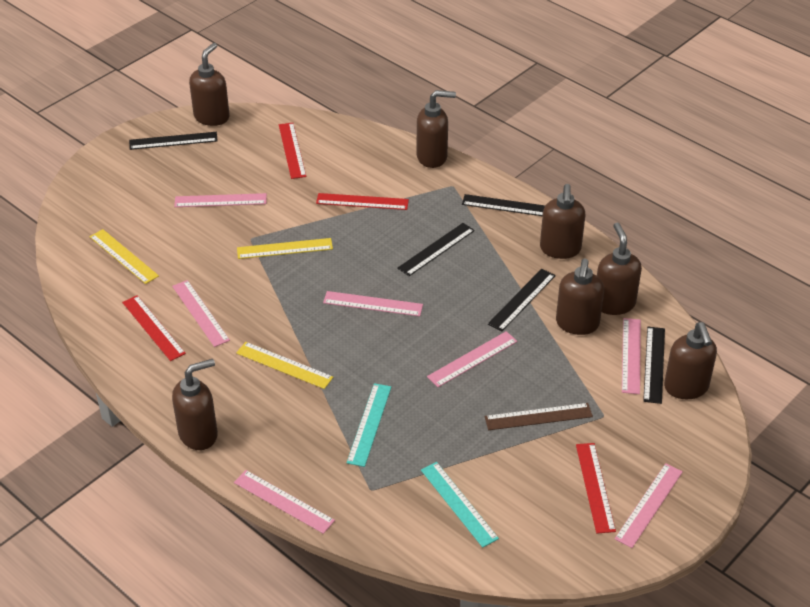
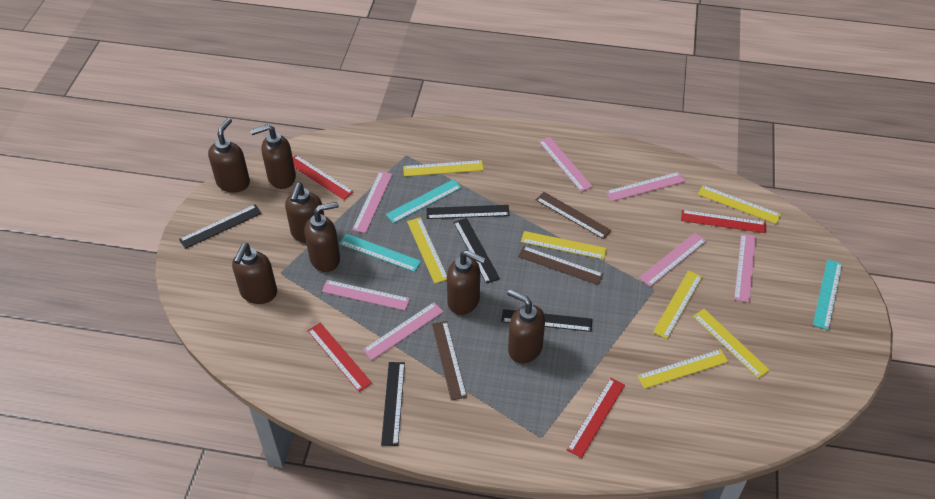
brown ruler: 1 -> 3
turquoise ruler: 2 -> 3
yellow ruler: 3 -> 7

